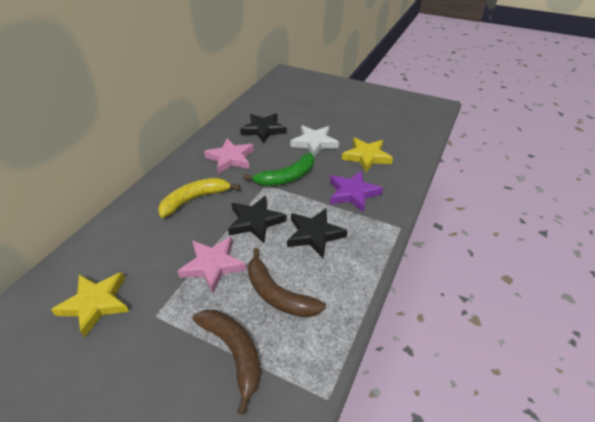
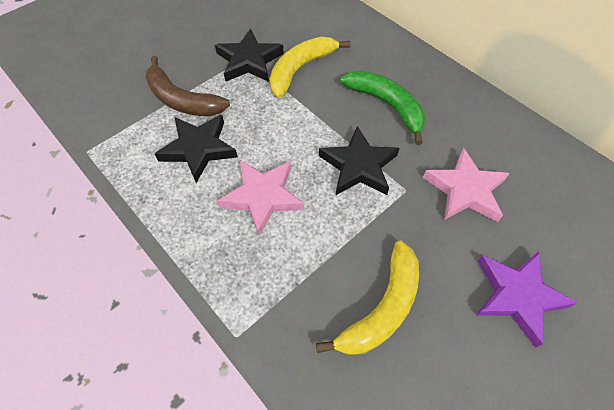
brown banana: 2 -> 1
white star: 1 -> 0
yellow banana: 1 -> 2
yellow star: 2 -> 0

